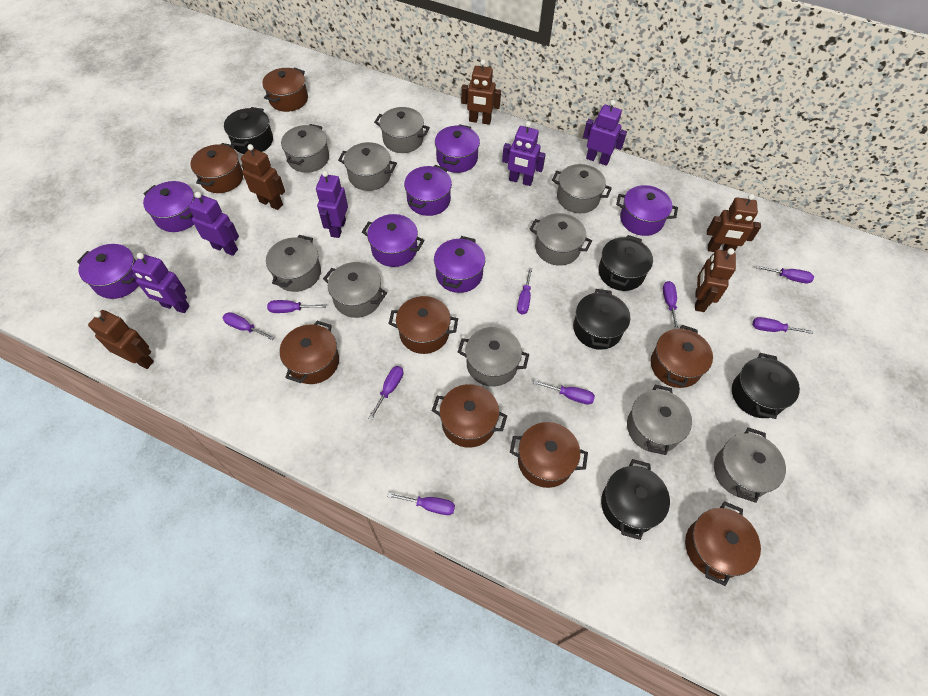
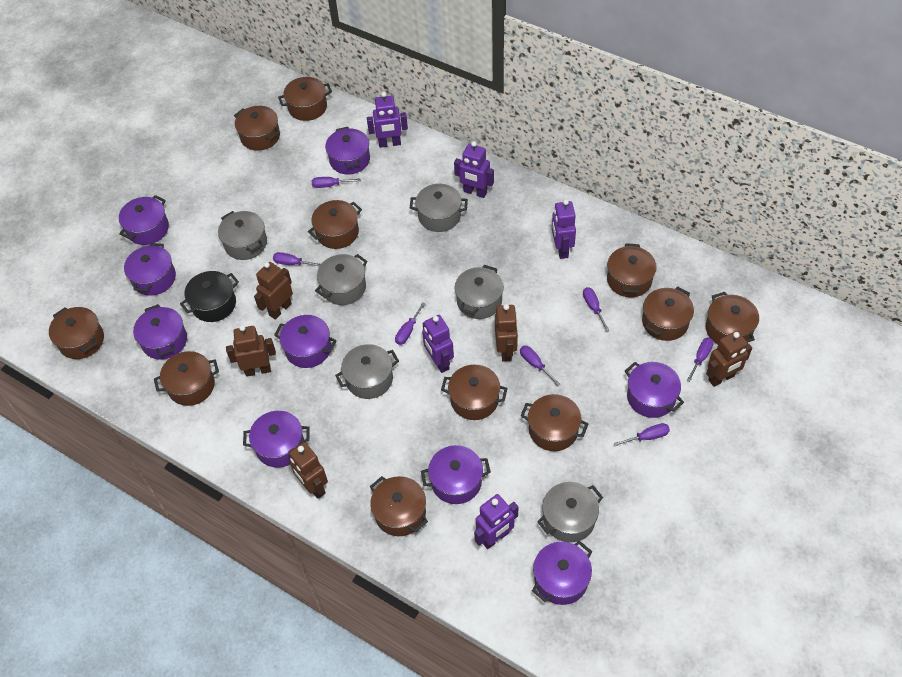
black pot: 5 -> 1
brown pot: 8 -> 11
grey pot: 10 -> 6
purple pot: 7 -> 9
purple screwdriver: 9 -> 7

